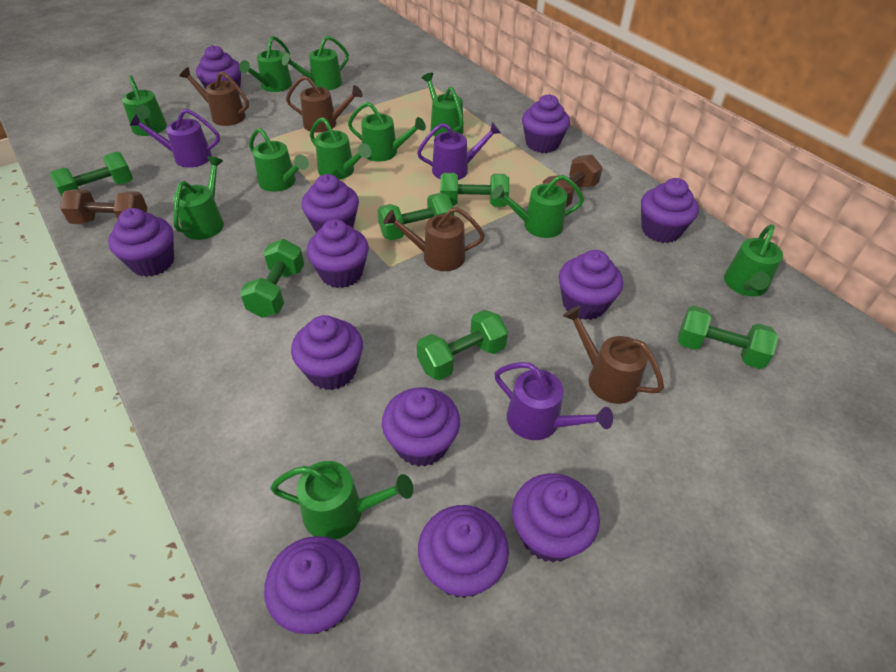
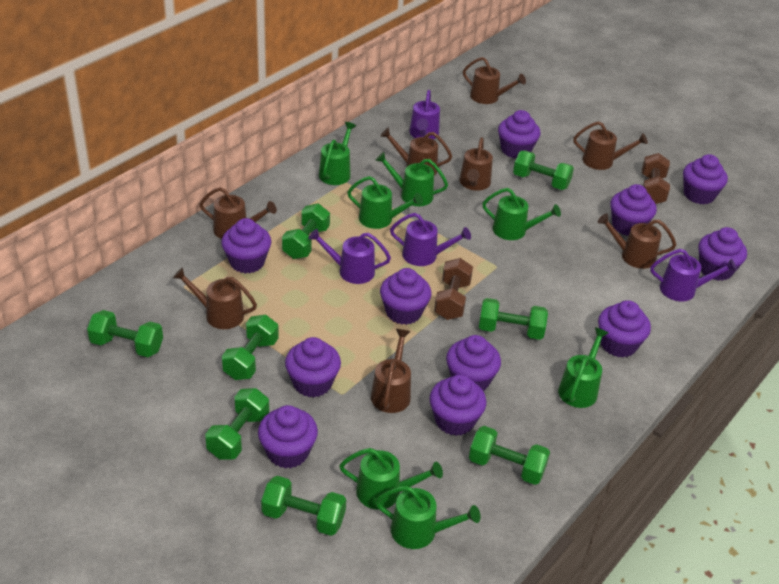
brown watering can: 4 -> 8
green dumbbell: 6 -> 8
green watering can: 11 -> 7
purple cupcake: 12 -> 11
purple watering can: 3 -> 4

